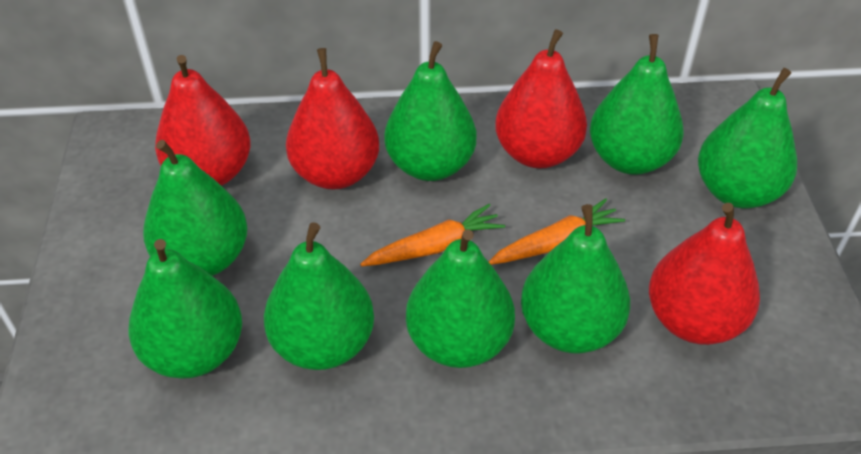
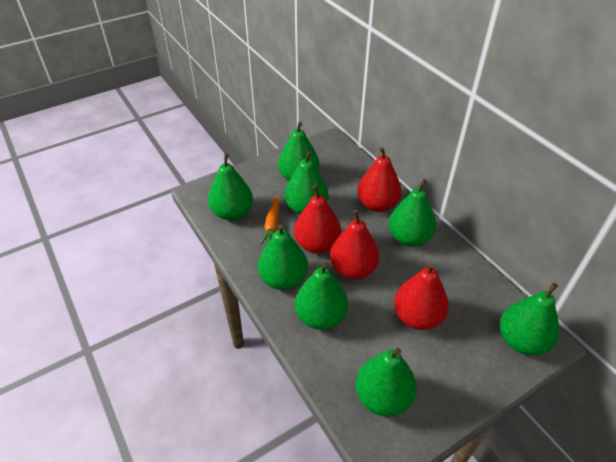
orange carrot: 2 -> 1

